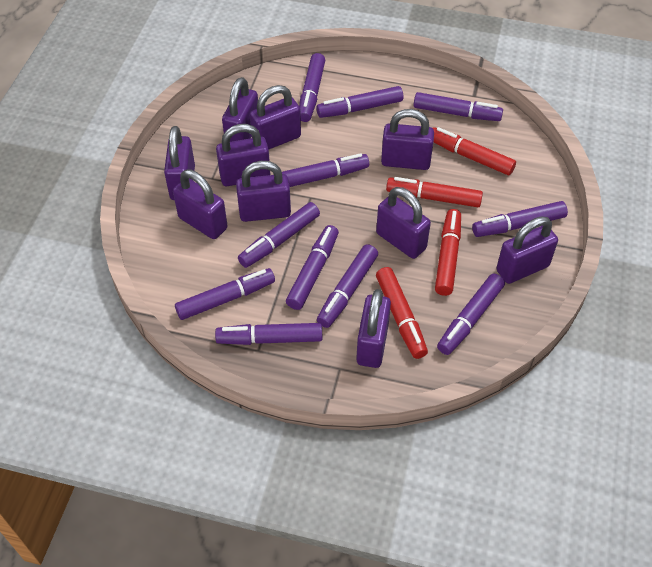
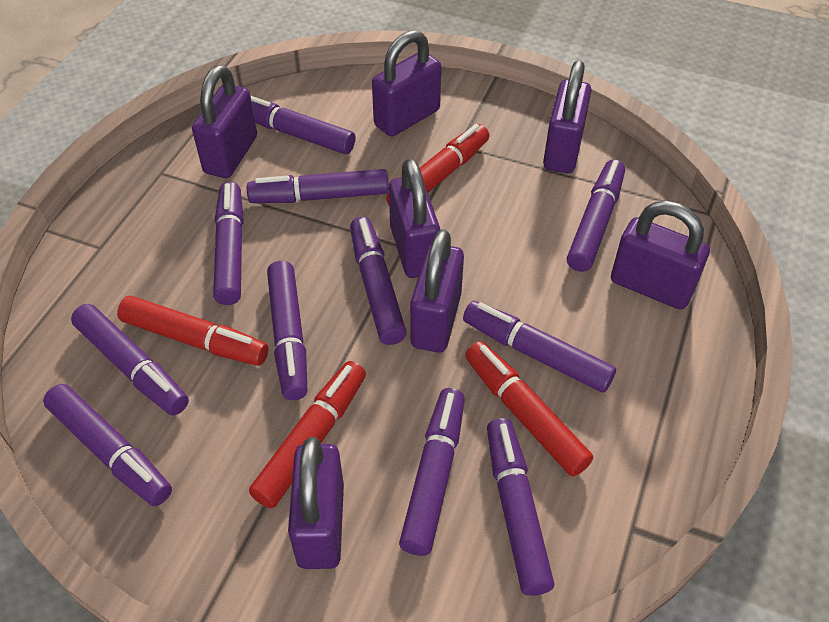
purple padlock: 10 -> 7

